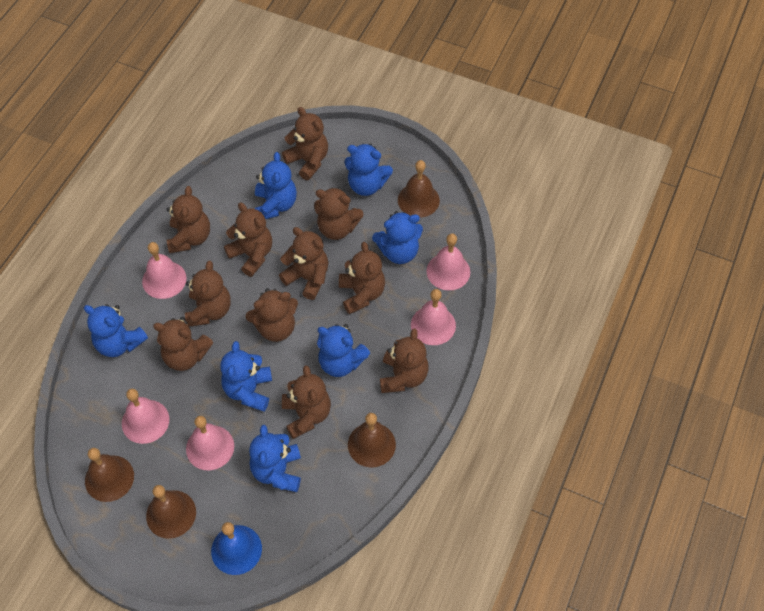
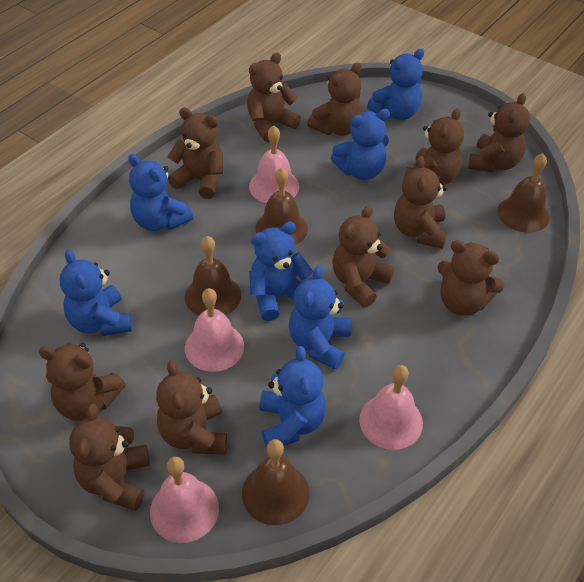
blue bell: 1 -> 0
pink bell: 5 -> 4

